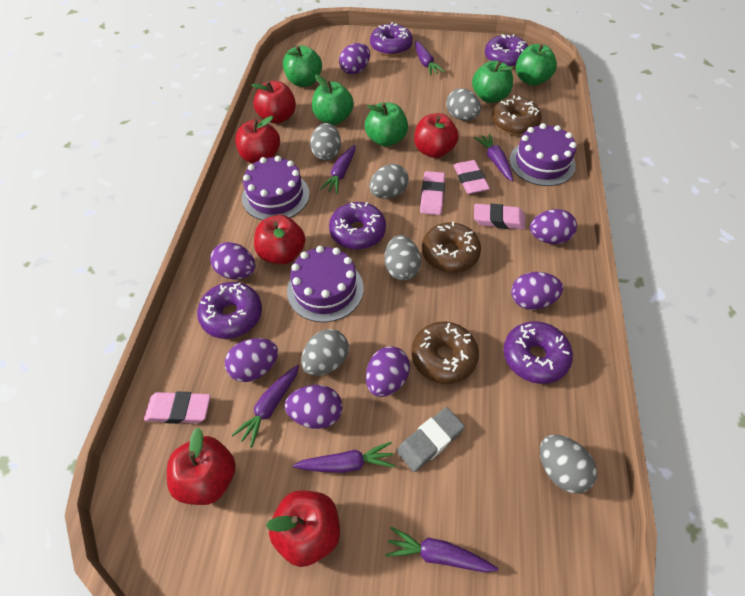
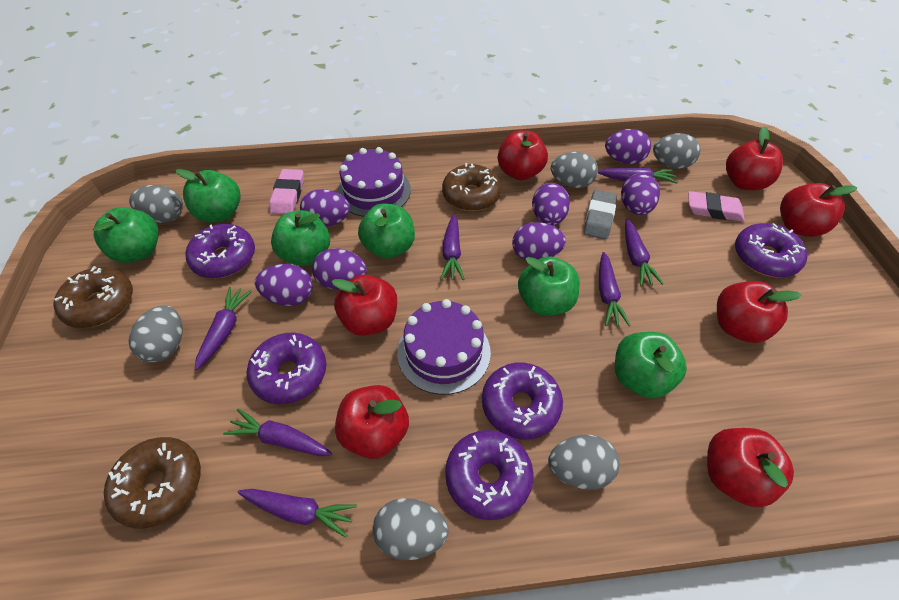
green apple: 5 -> 6
pink eraser: 4 -> 2
purple cake: 3 -> 2
purple carrot: 6 -> 7
red apple: 6 -> 7

